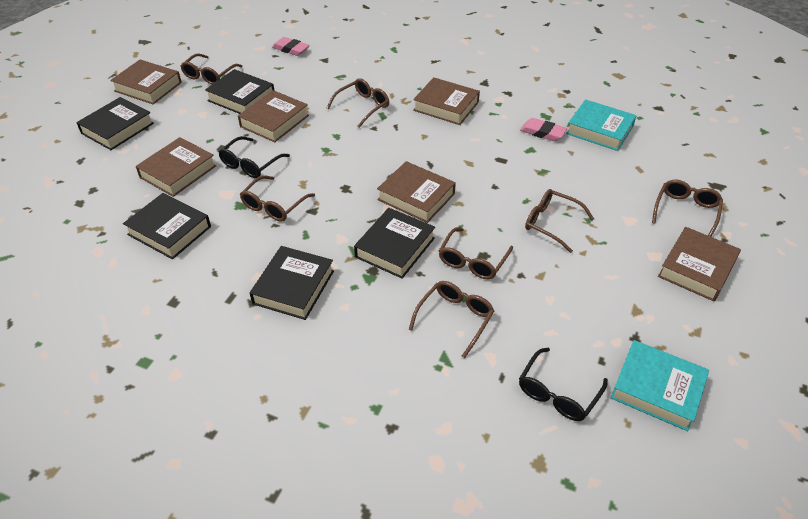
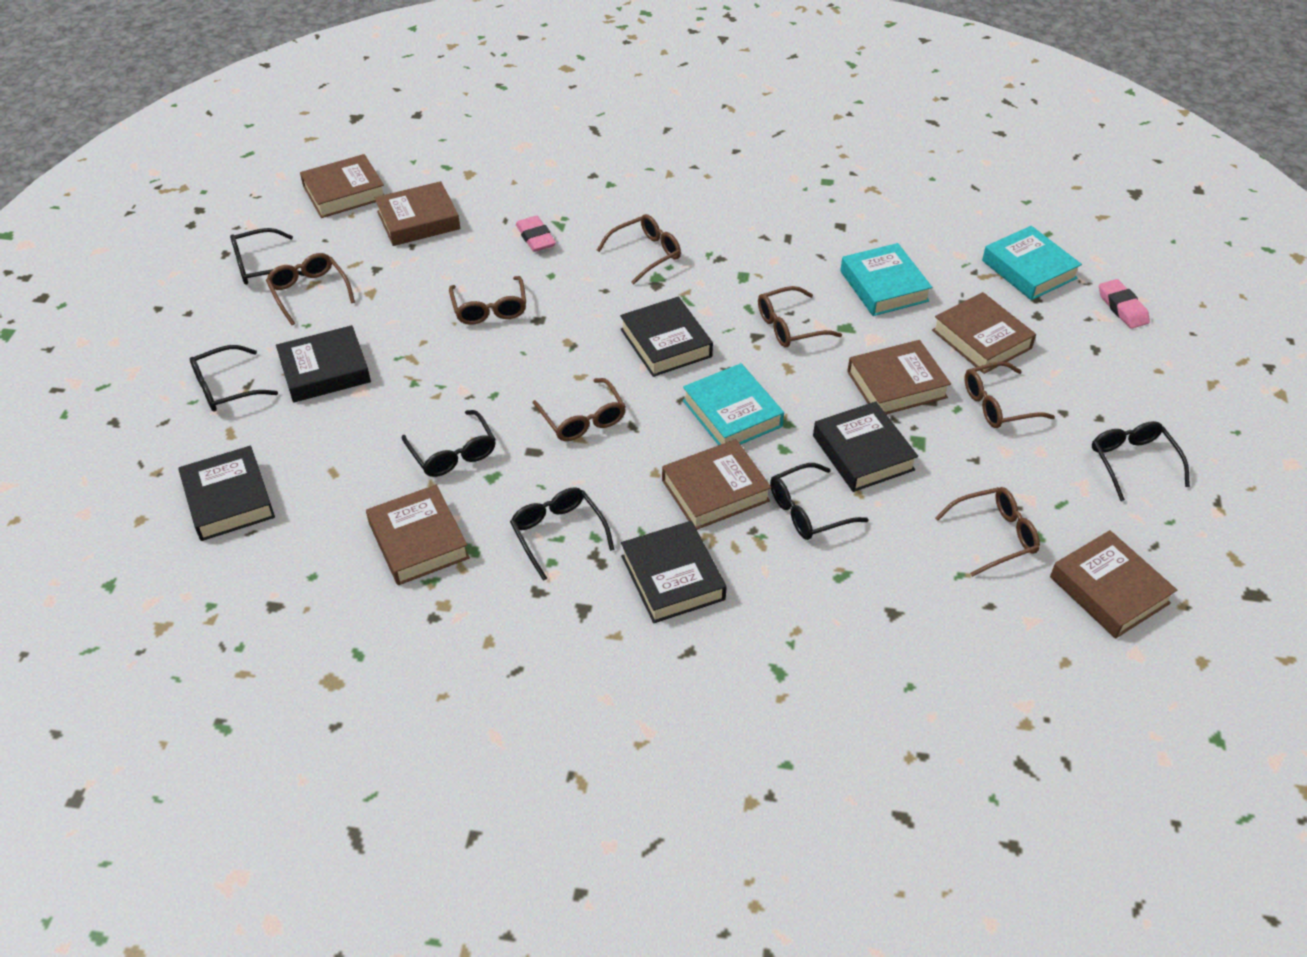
black glasses: 2 -> 6
brown book: 6 -> 7
turquoise book: 2 -> 3

